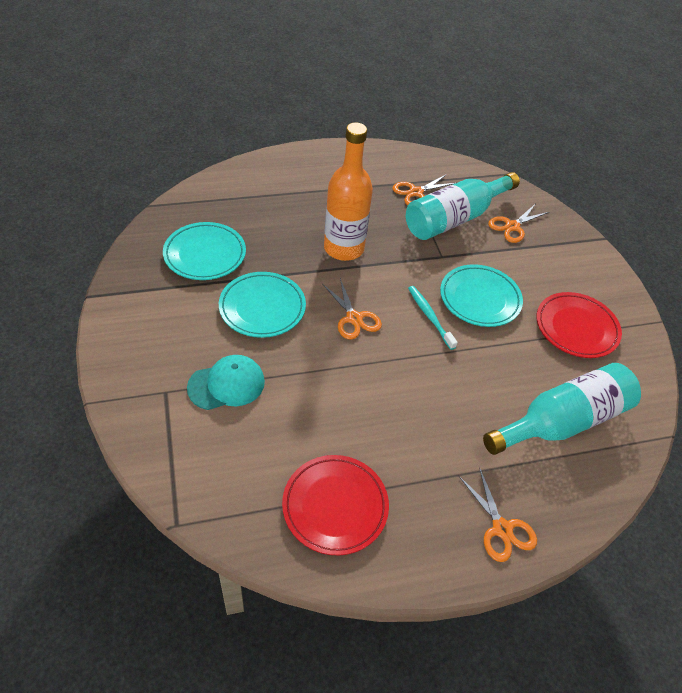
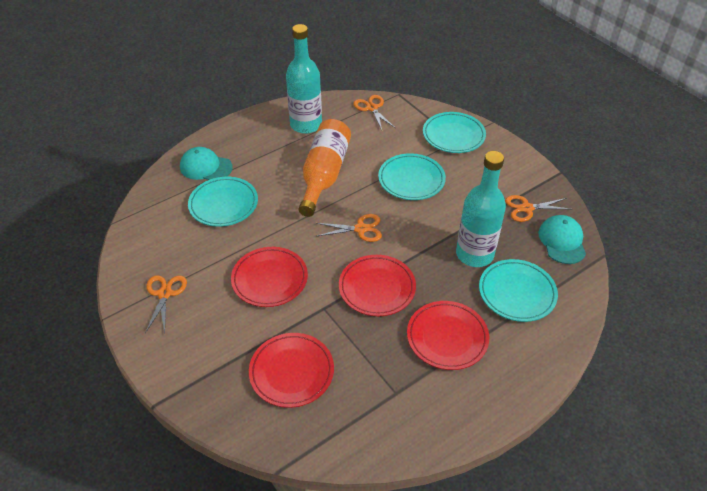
red plate: 2 -> 4
turquoise cap: 1 -> 2
turquoise plate: 3 -> 4
turquoise toothbrush: 1 -> 0

